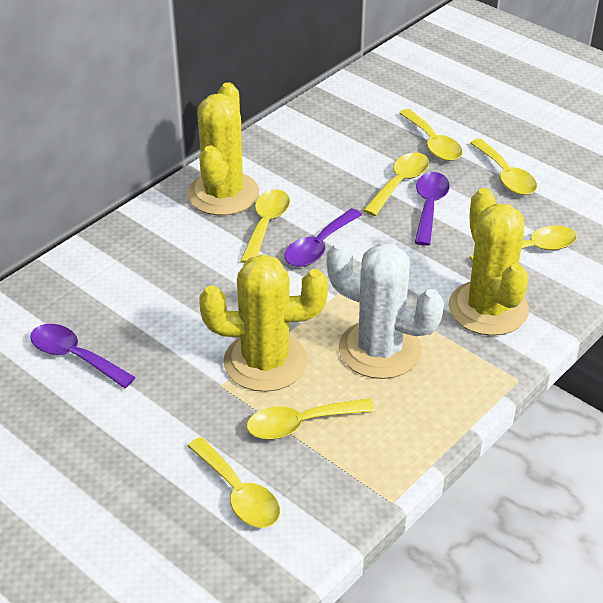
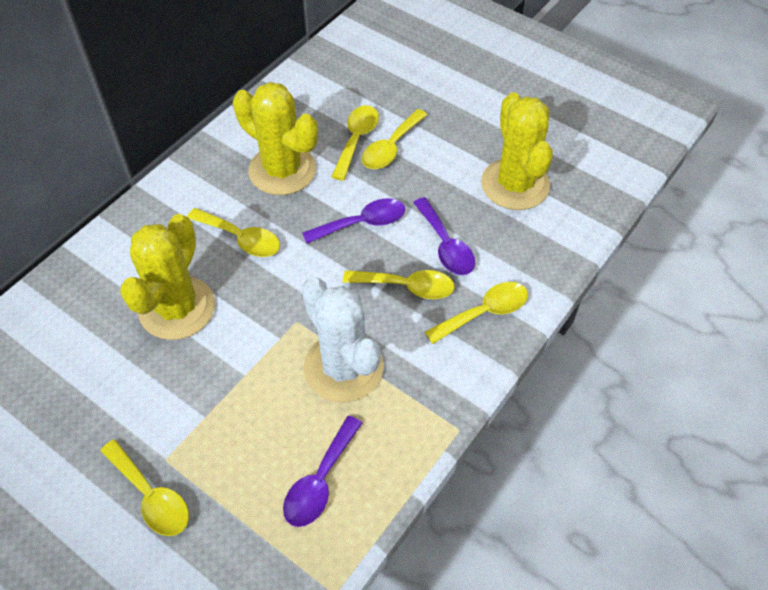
yellow spoon: 7 -> 6

